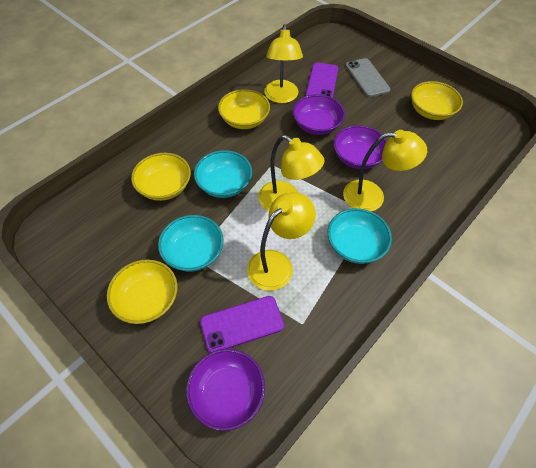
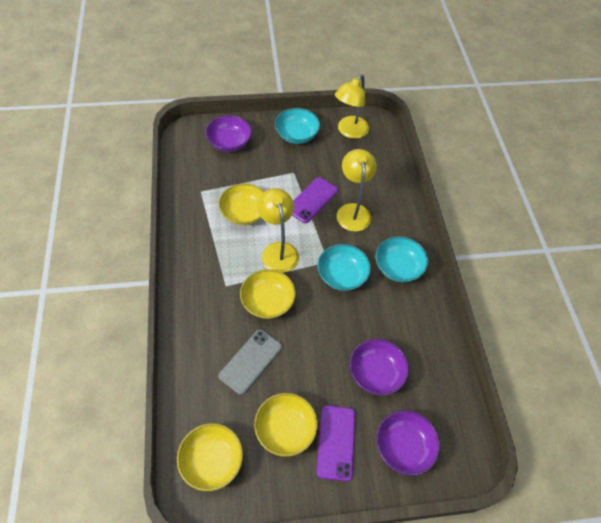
yellow lamp: 4 -> 3

